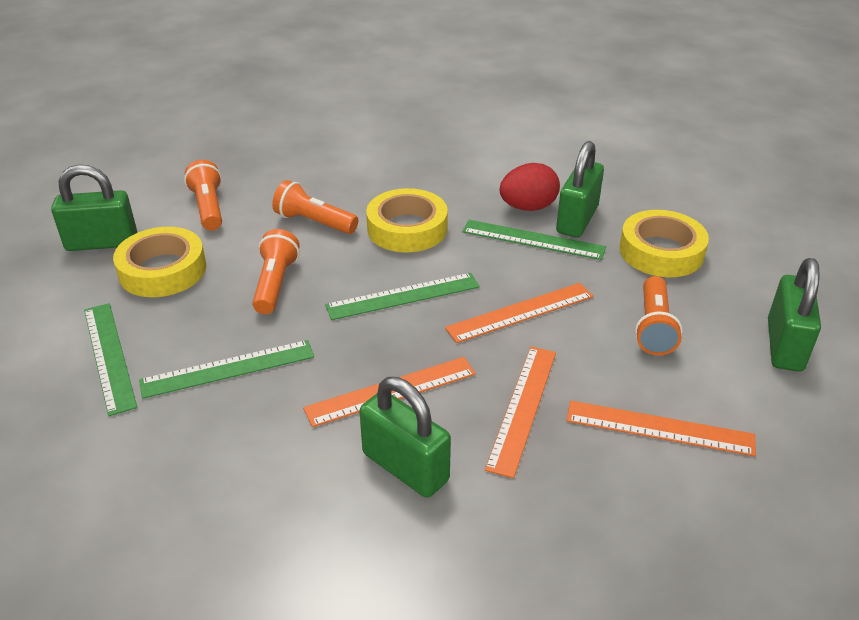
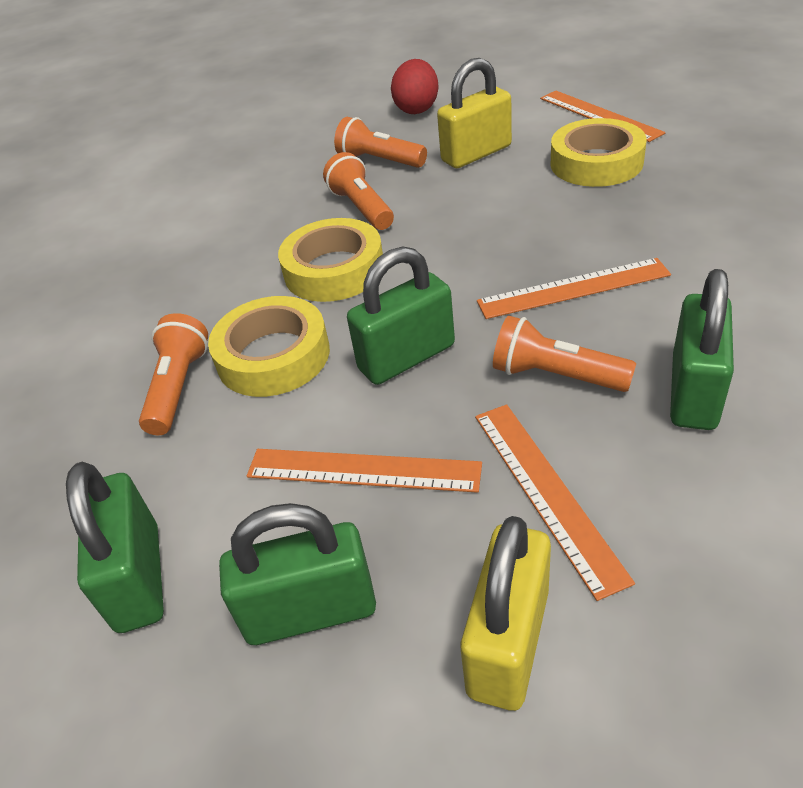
green ruler: 4 -> 0
yellow padlock: 0 -> 2

